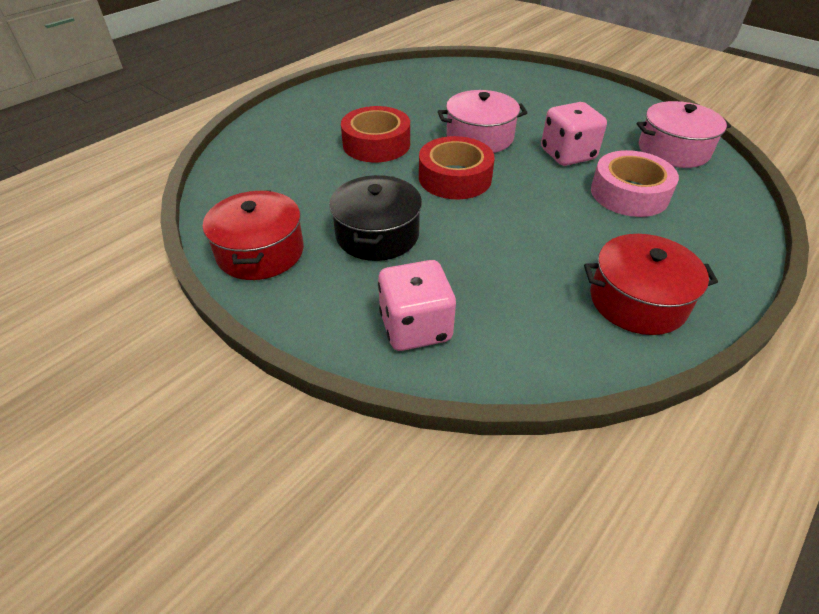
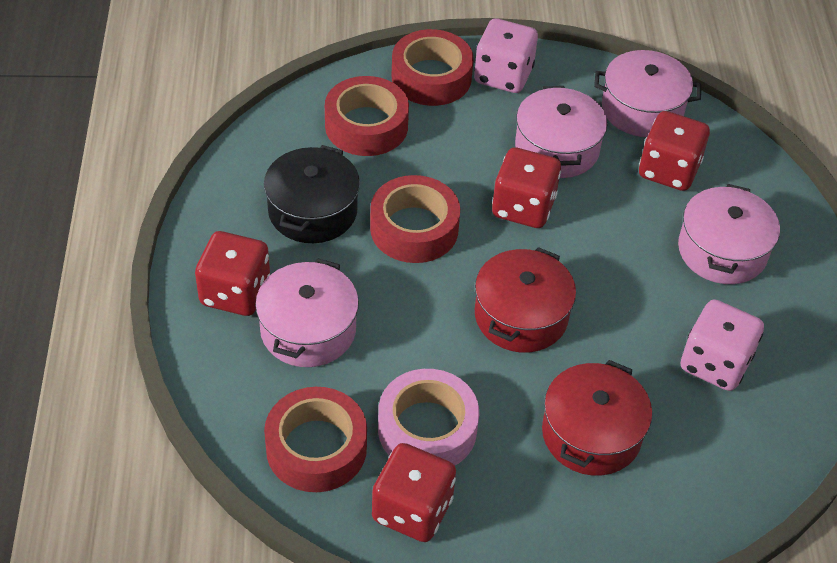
pink pot: 2 -> 4
red dice: 0 -> 4
red tape: 2 -> 4

